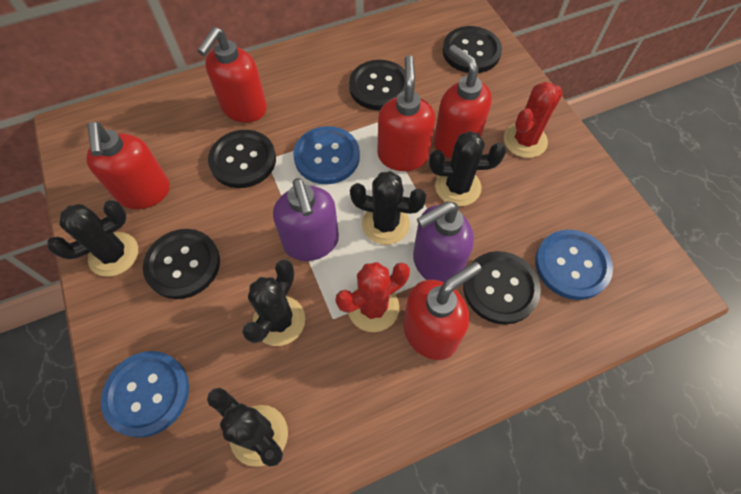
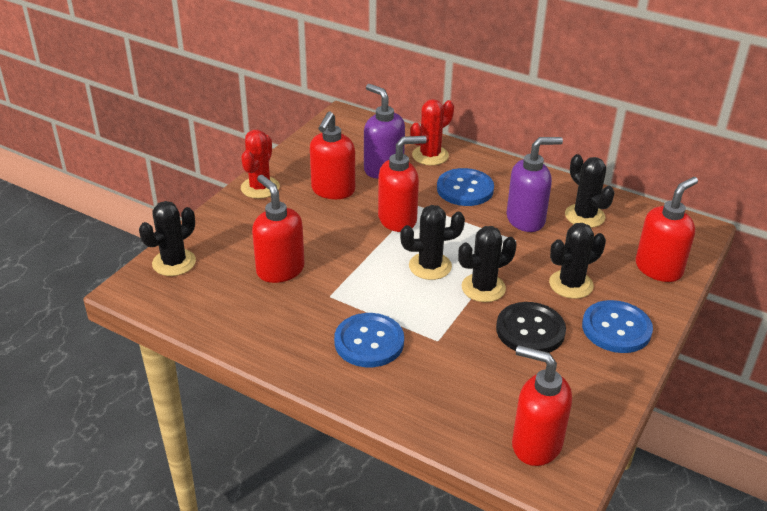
black button: 5 -> 1

